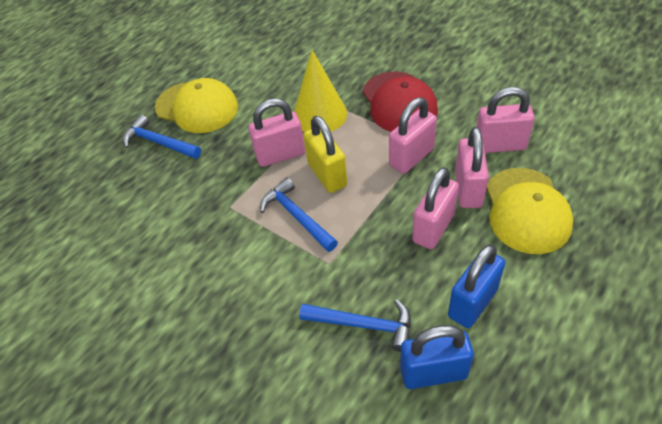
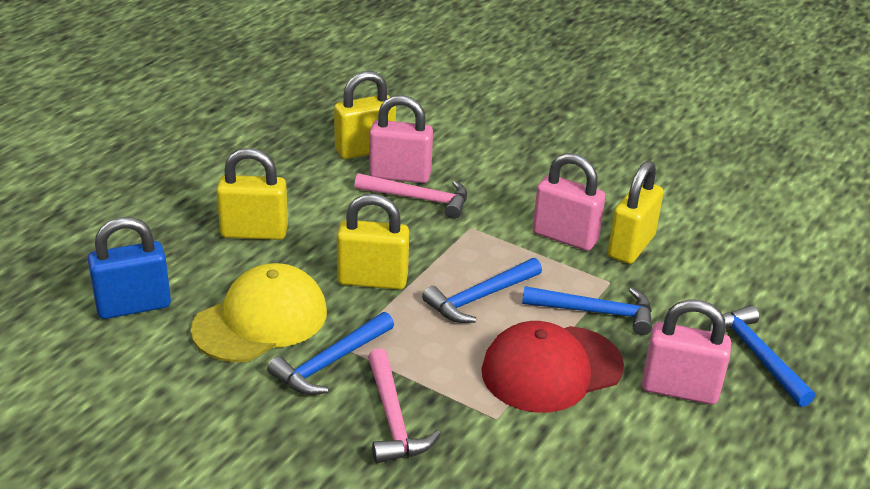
blue hammer: 3 -> 4
blue padlock: 2 -> 1
pink hammer: 0 -> 2
pink padlock: 5 -> 3
yellow cap: 2 -> 1
yellow cone: 1 -> 0
yellow padlock: 1 -> 4

